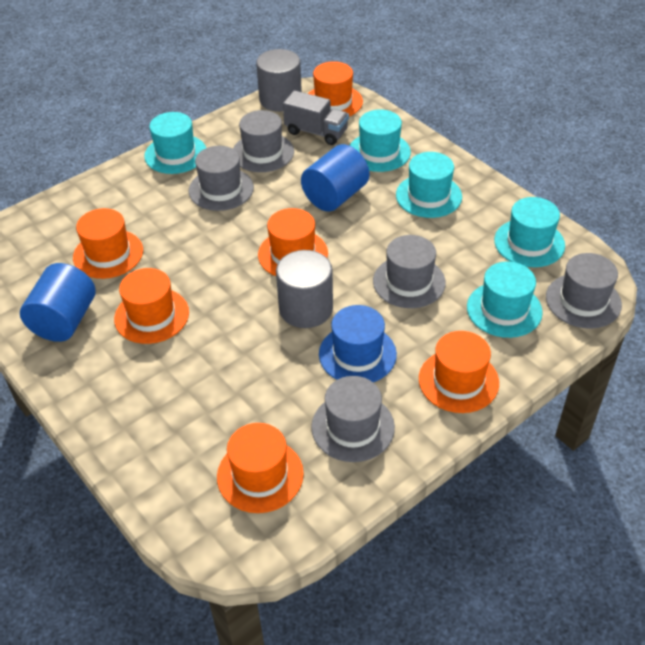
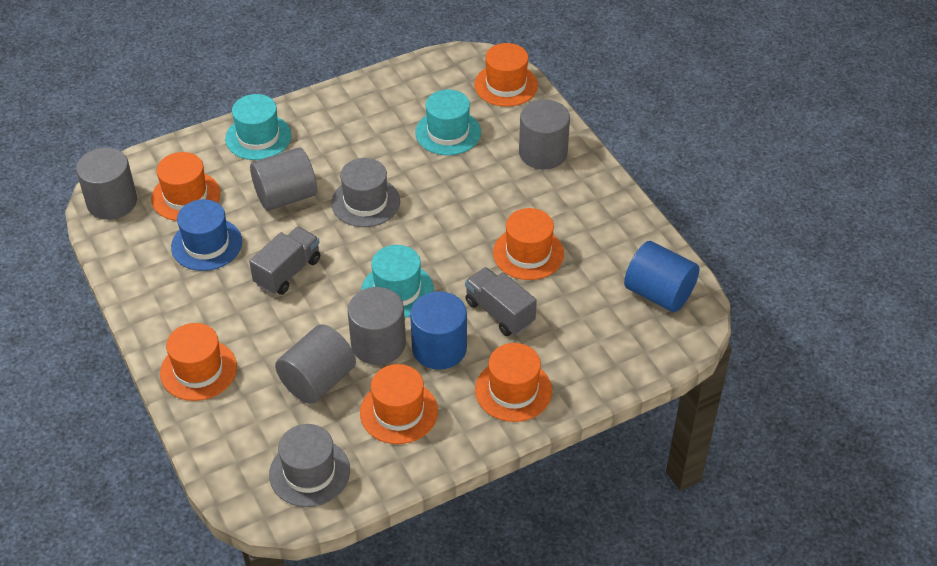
grey cylinder: 2 -> 5
grey hat: 5 -> 2
grey truck: 1 -> 2
turquoise hat: 5 -> 3

